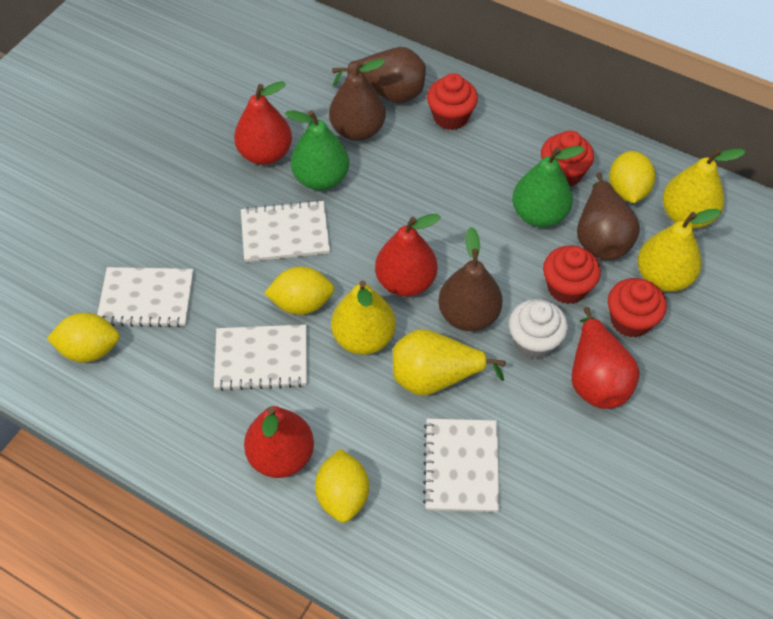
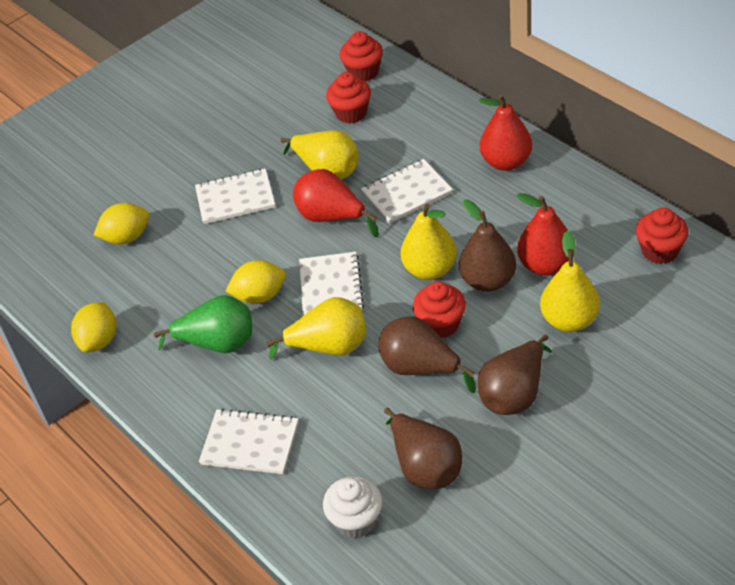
green pear: 2 -> 1
red pear: 4 -> 3
yellow lemon: 4 -> 3

